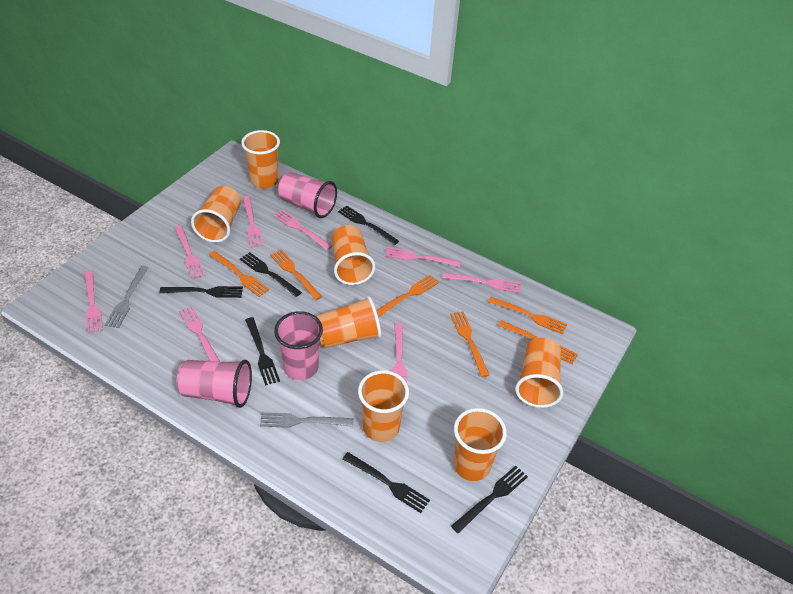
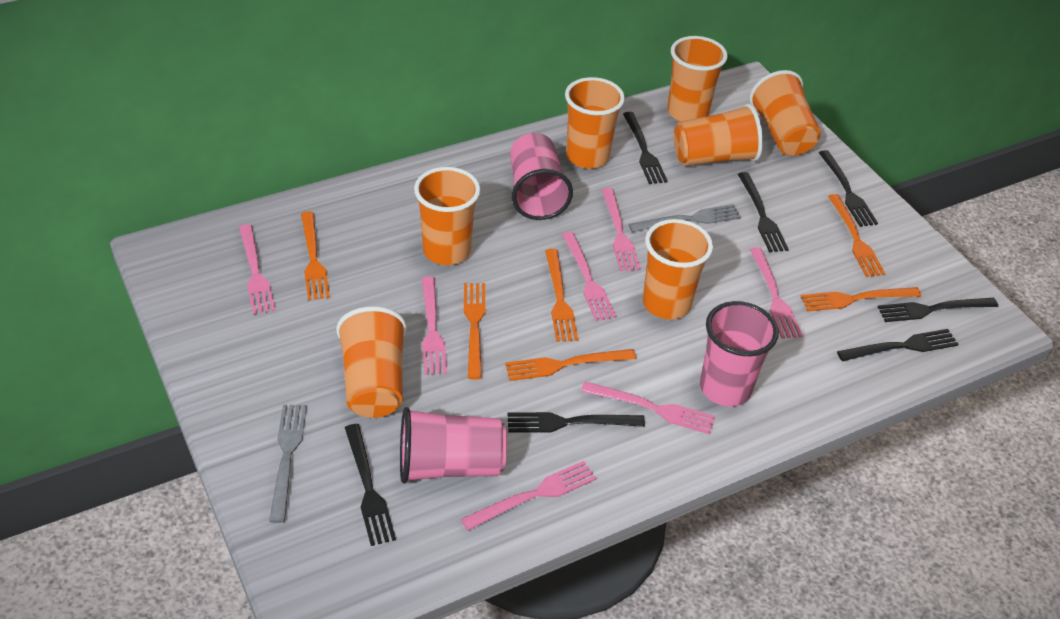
black fork: 6 -> 7
pink fork: 8 -> 7

